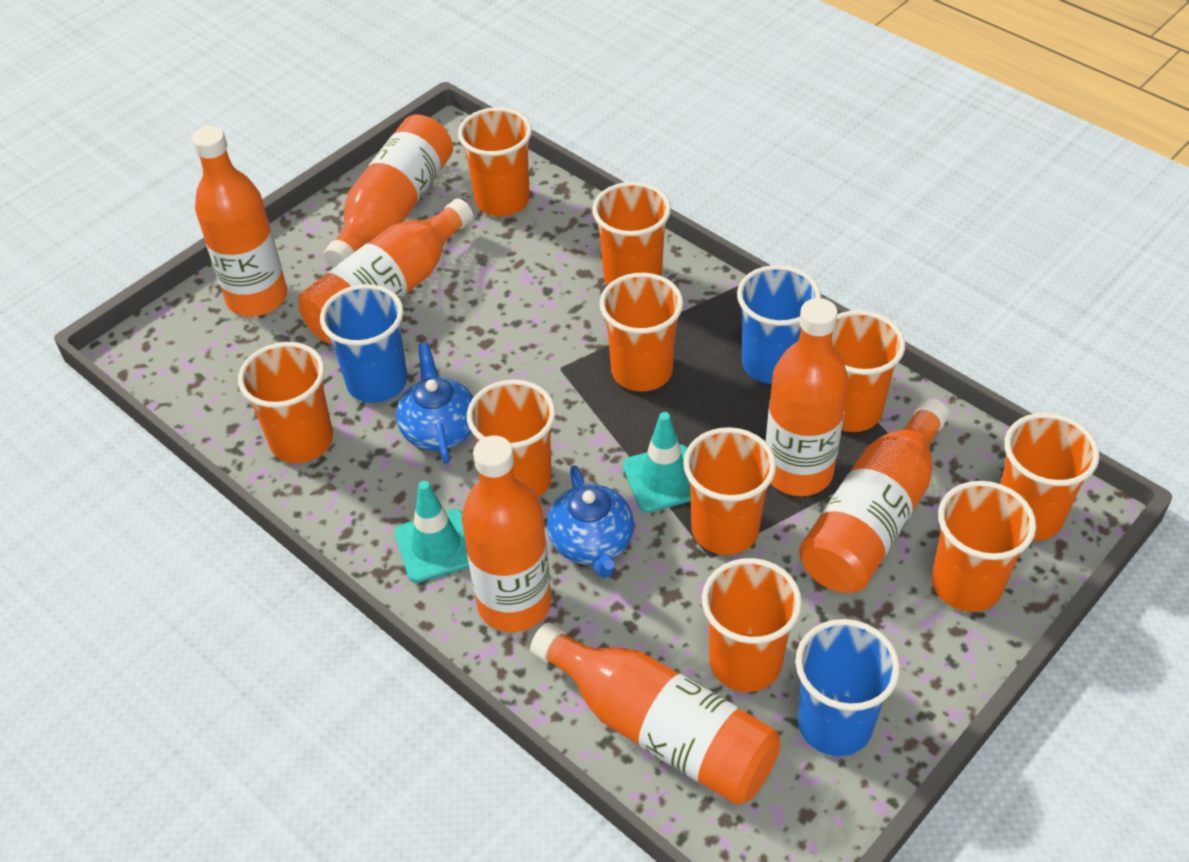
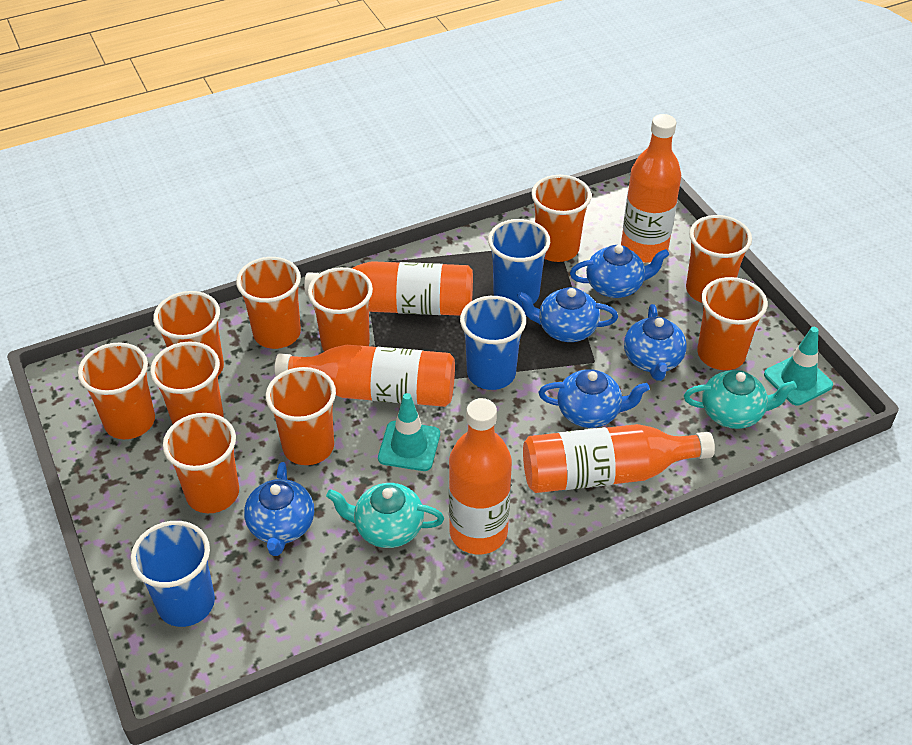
blue teapot: 2 -> 5
orange bottle: 7 -> 5
turquoise teapot: 0 -> 2

